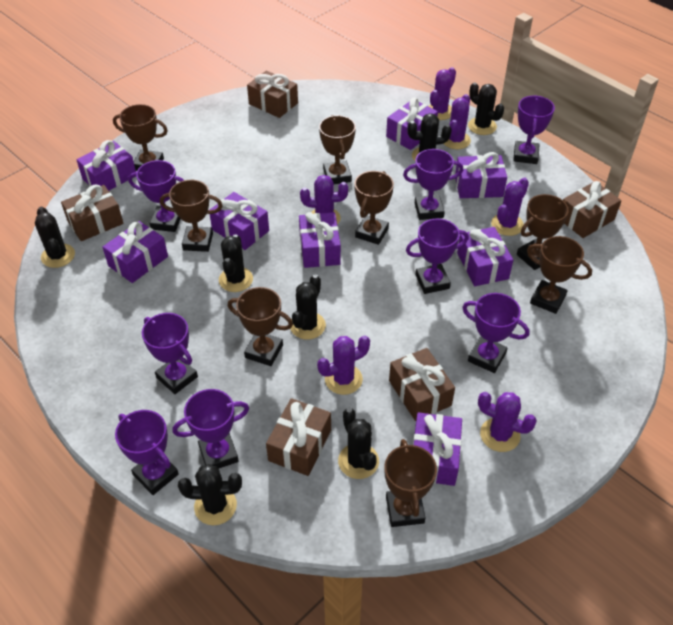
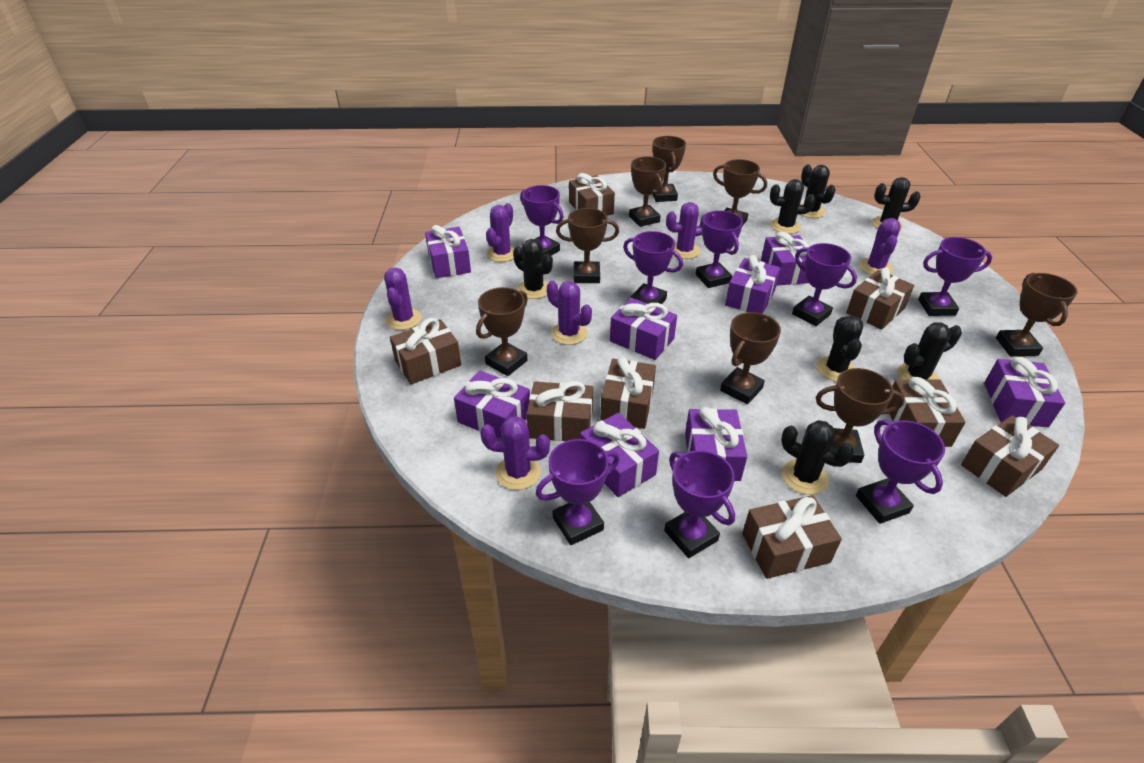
brown gift: 5 -> 8

